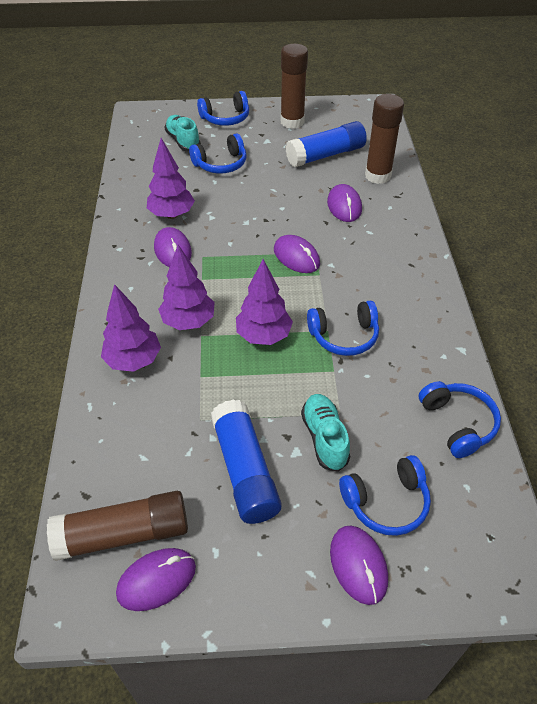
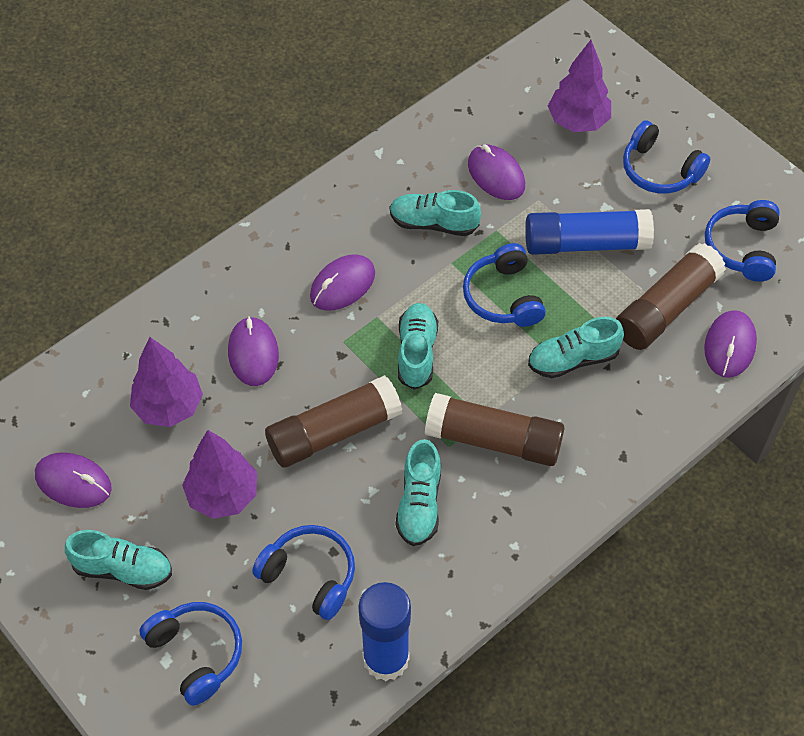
purple tree: 4 -> 3
turquoise shoe: 2 -> 5

